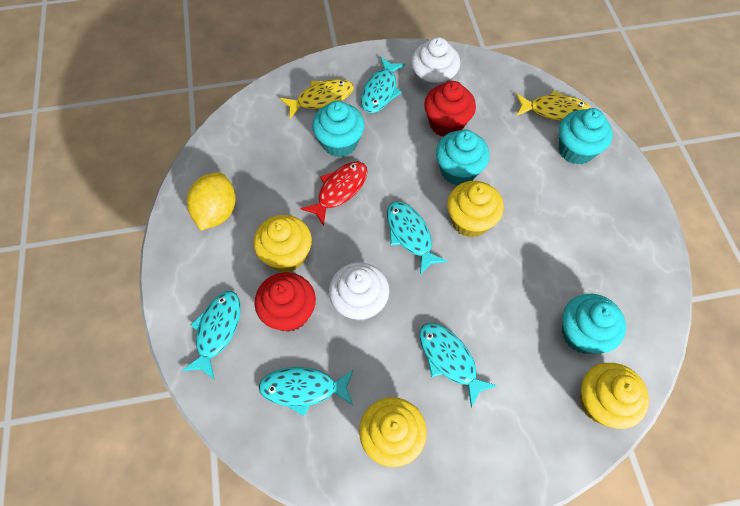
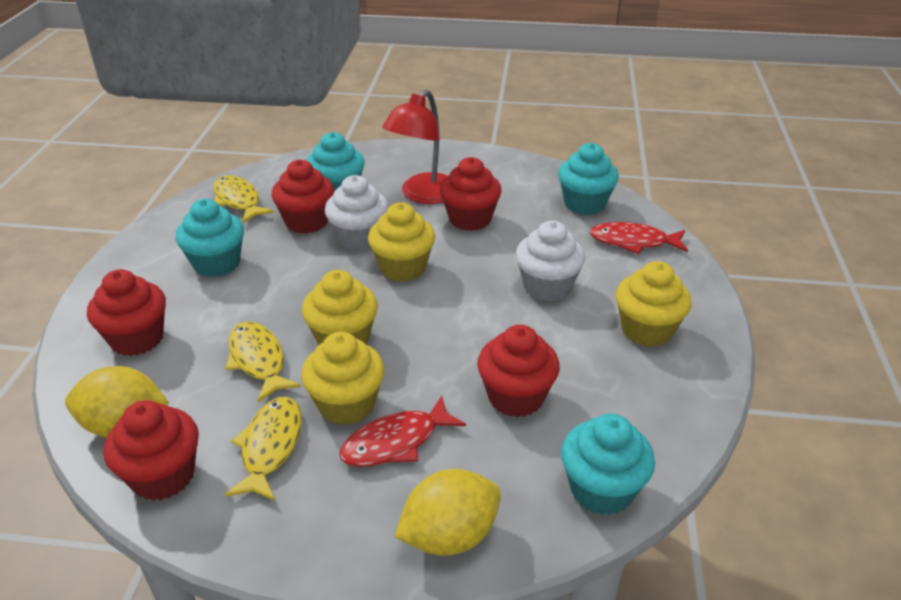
red cupcake: 2 -> 5
red fish: 1 -> 2
red lamp: 0 -> 1
turquoise fish: 5 -> 0
yellow fish: 2 -> 3
yellow lemon: 1 -> 2

